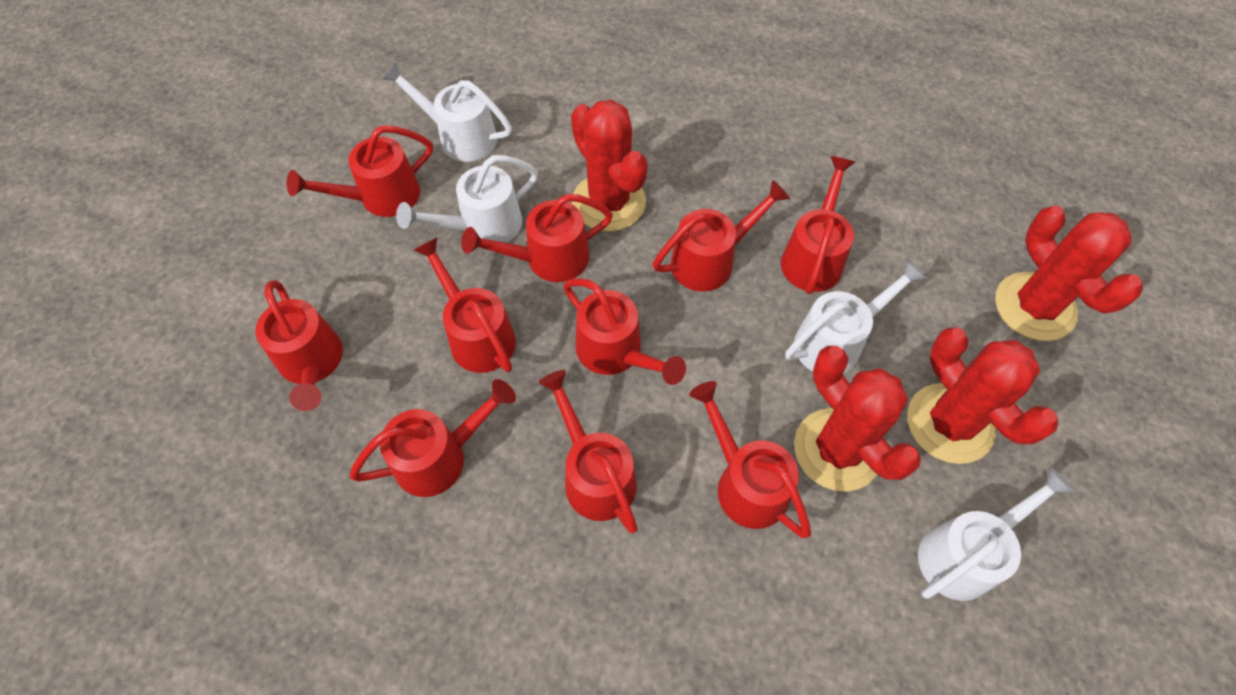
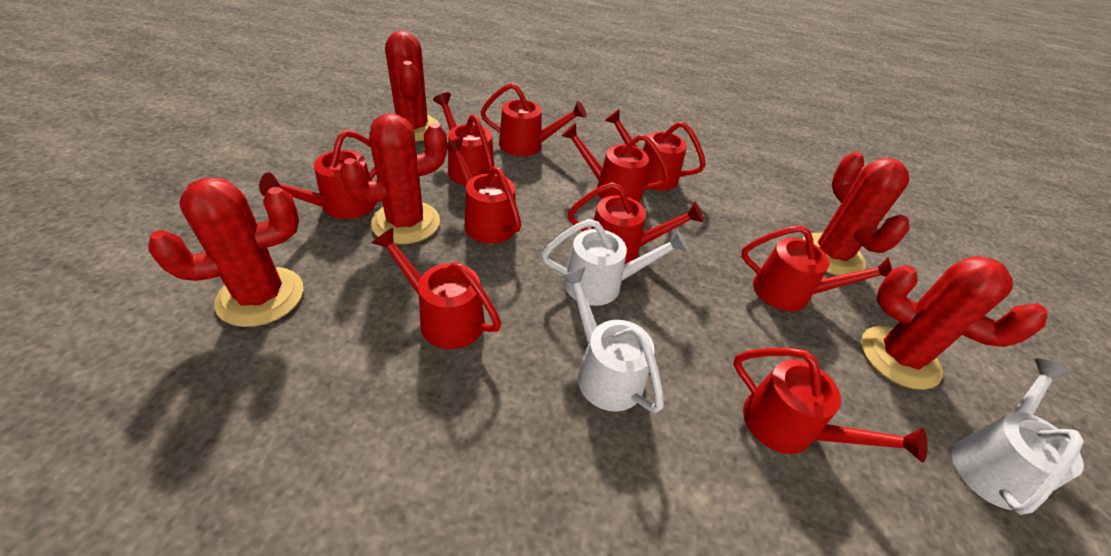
red cactus: 4 -> 5
white watering can: 4 -> 3

